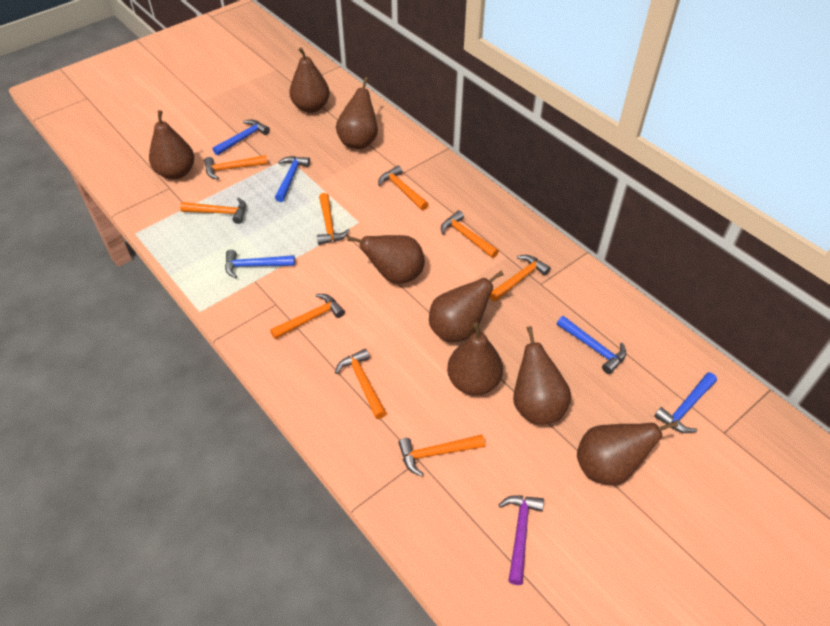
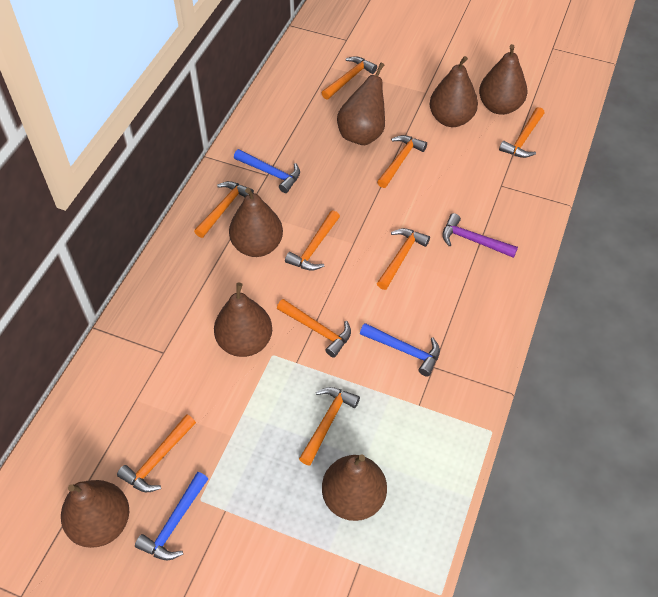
blue hammer: 5 -> 3
brown pear: 8 -> 7

